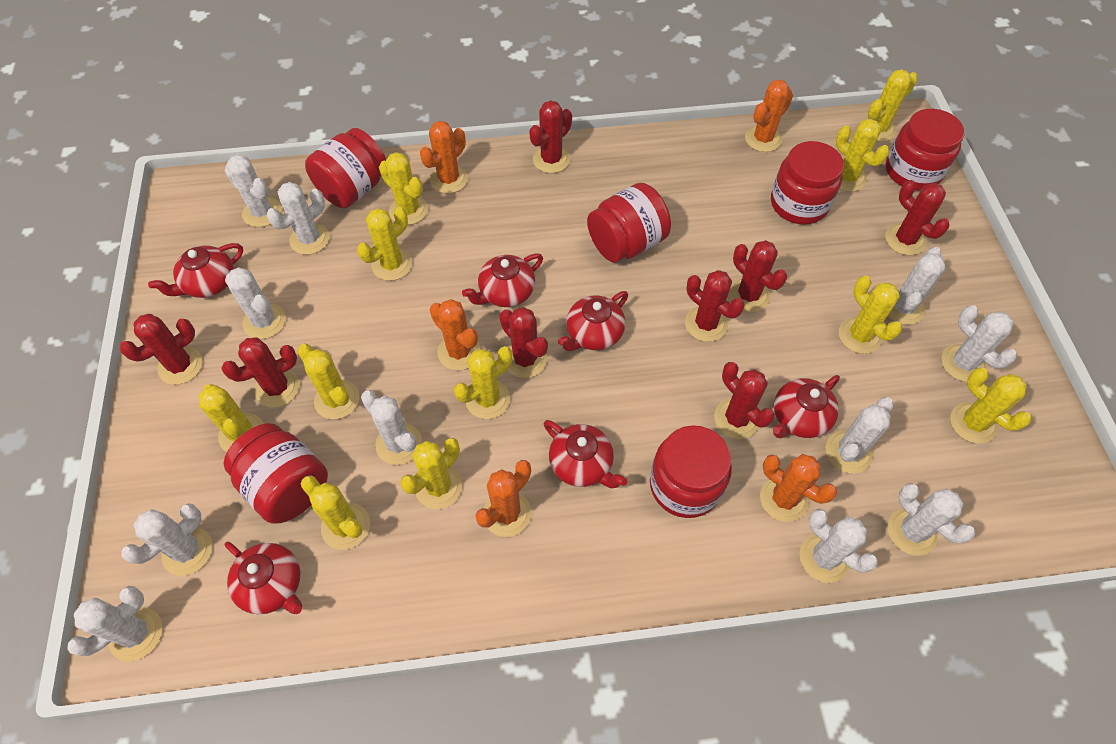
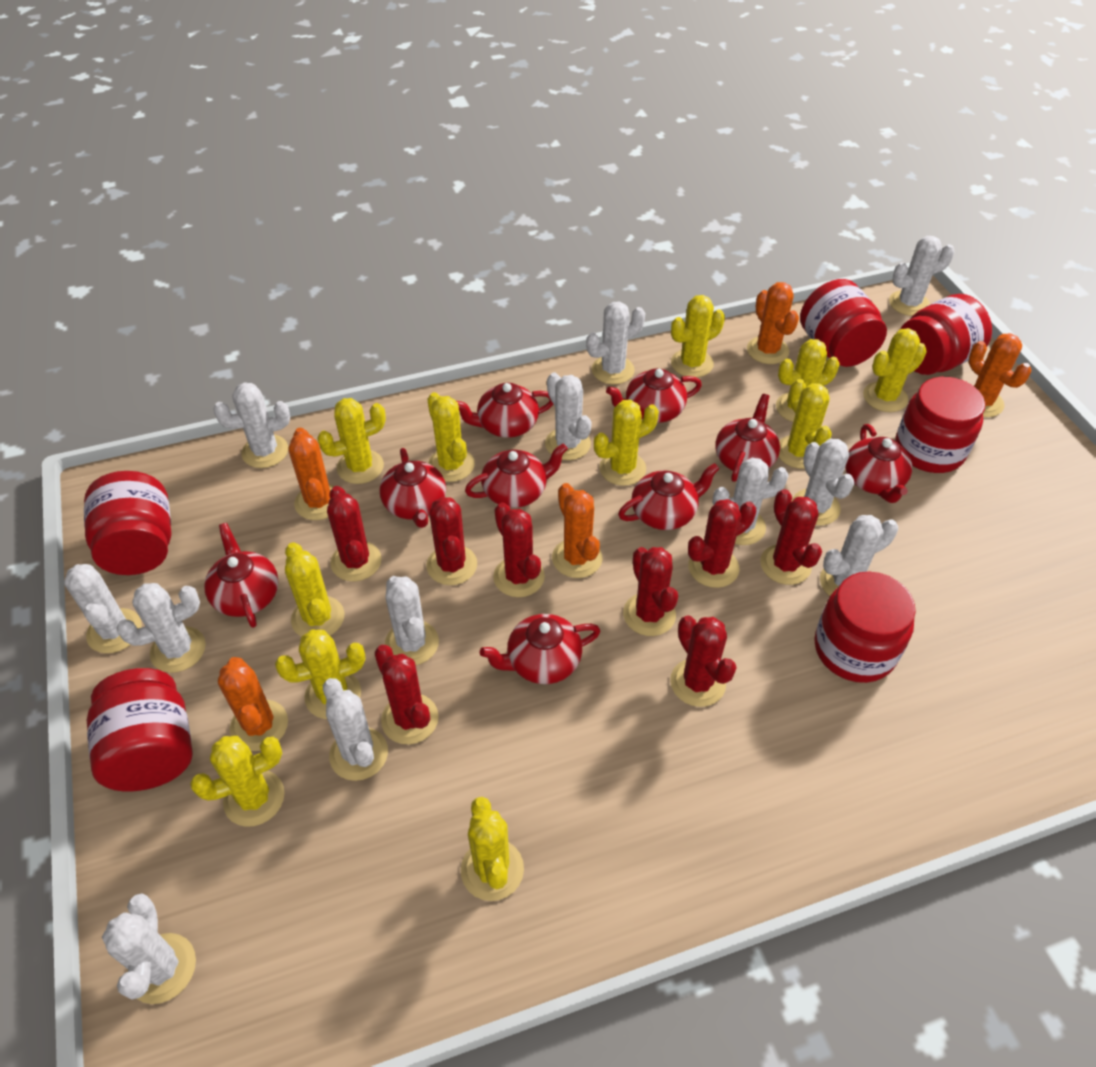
red teapot: 6 -> 9
white cactus: 11 -> 12

